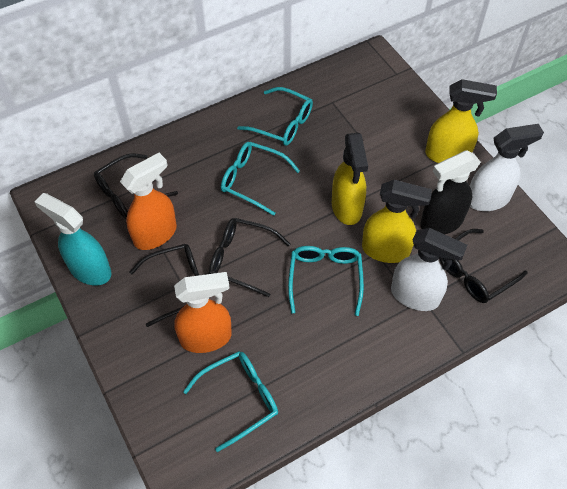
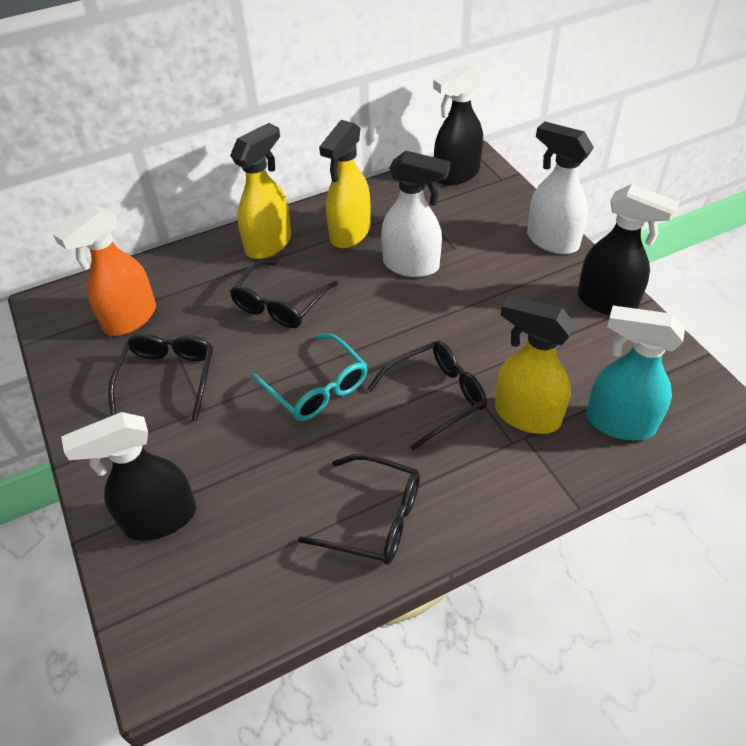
black spray bottle: 1 -> 3
orange spray bottle: 2 -> 1
turquoise glasses: 4 -> 1

